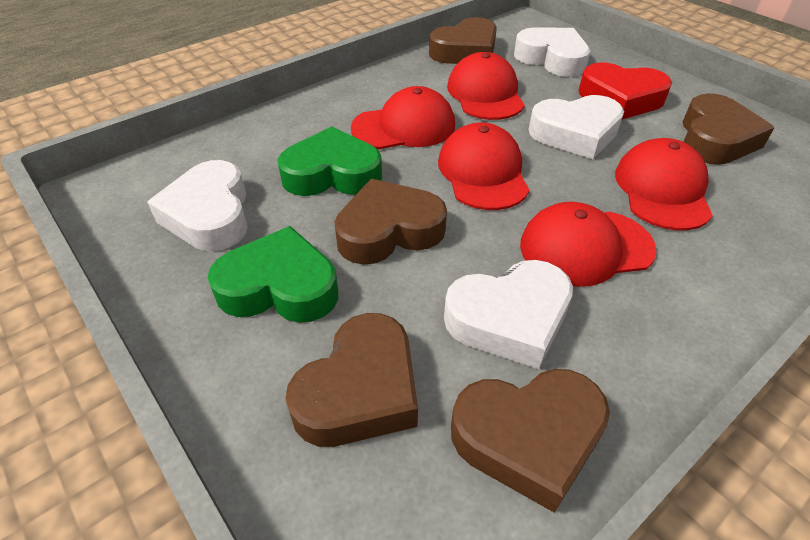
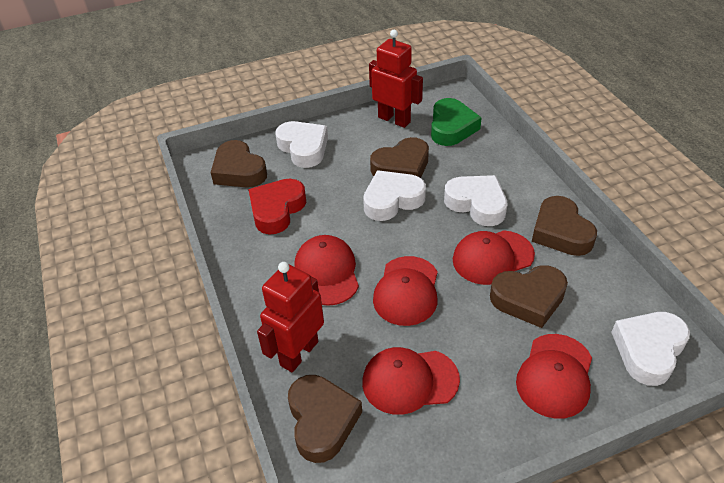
green heart: 2 -> 1
red robot: 0 -> 2

